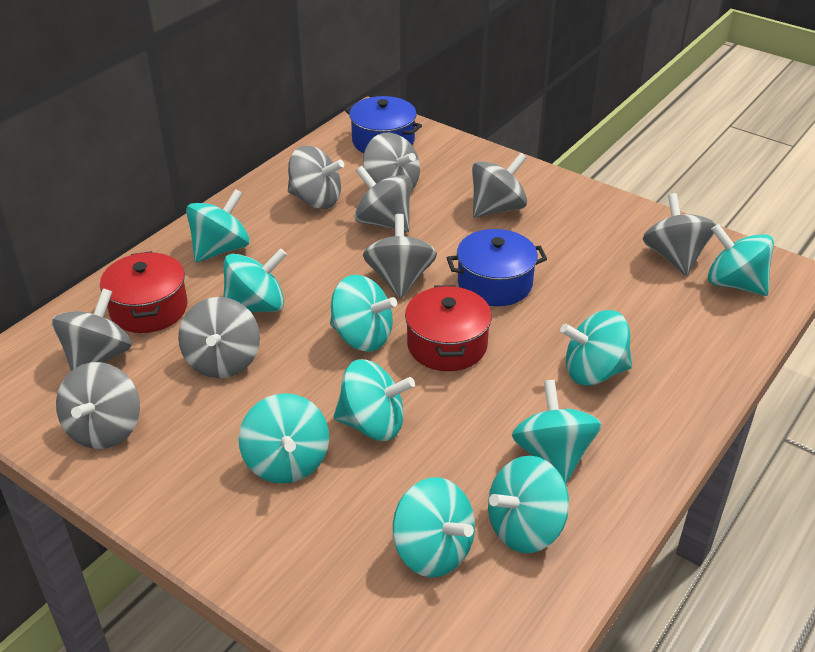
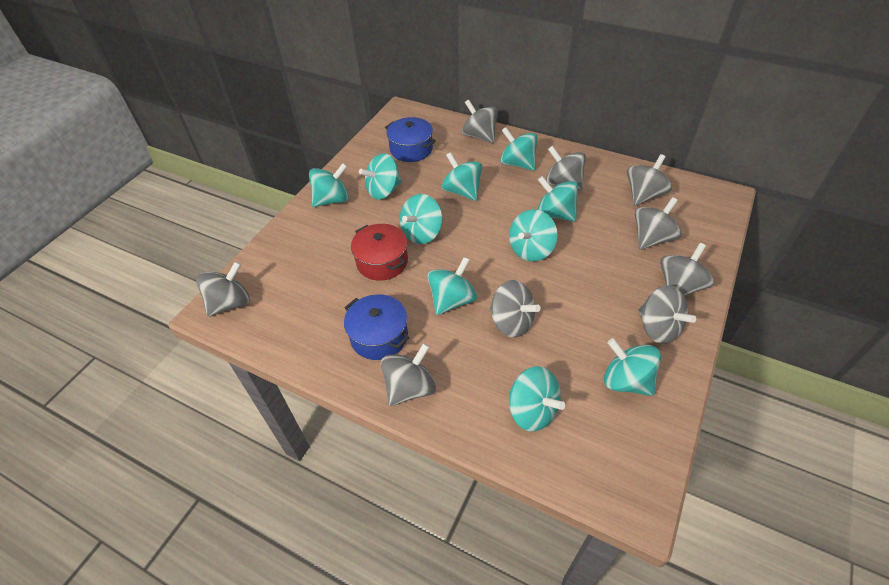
red pot: 2 -> 1

